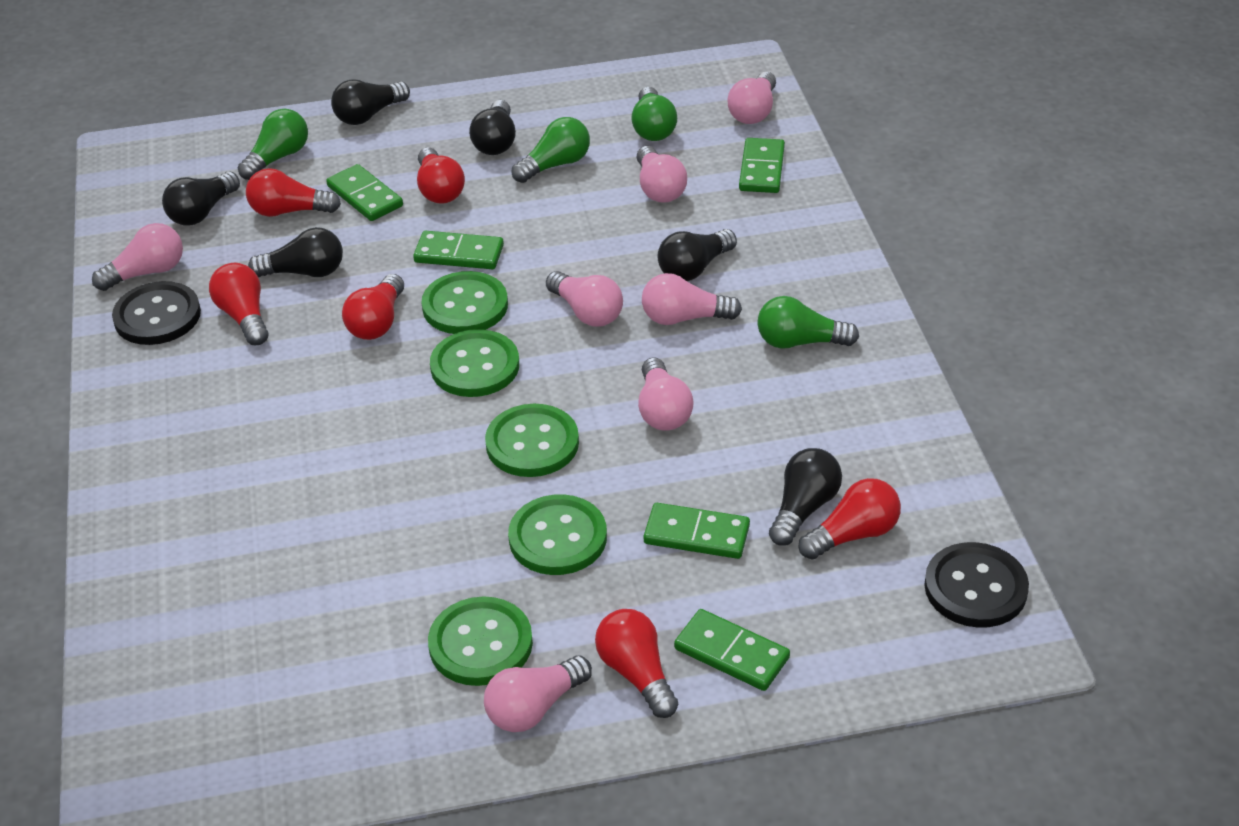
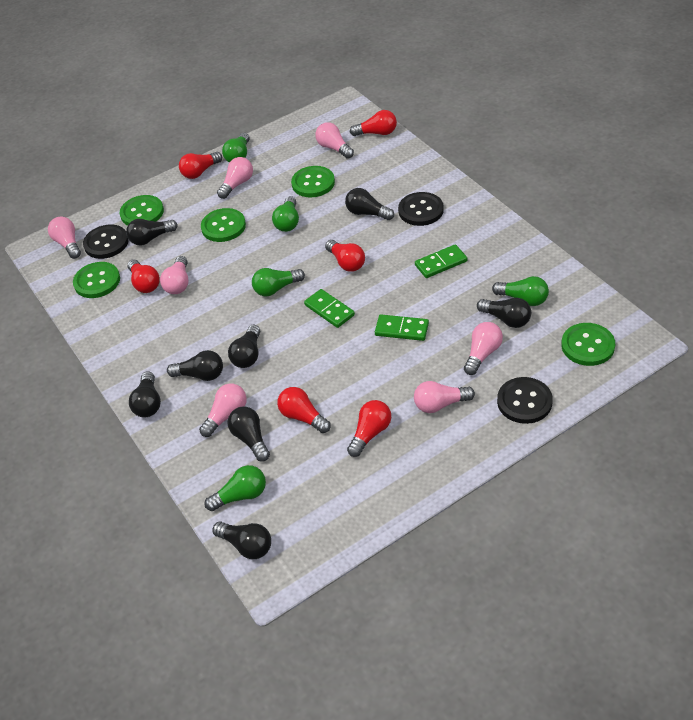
black button: 2 -> 3
black light bulb: 6 -> 8
green domino: 5 -> 3
green light bulb: 4 -> 5

